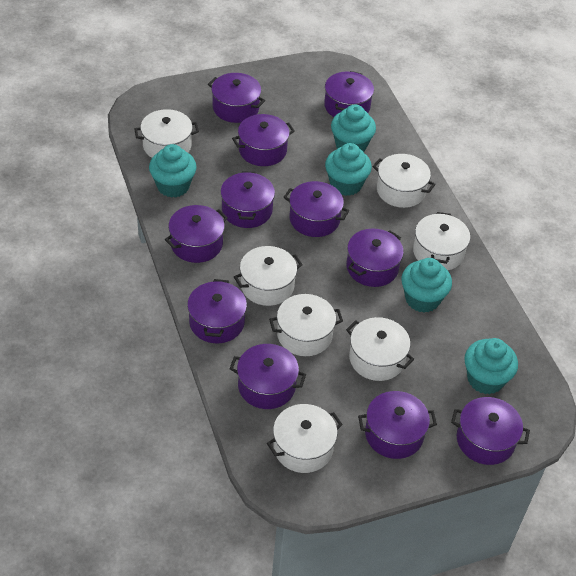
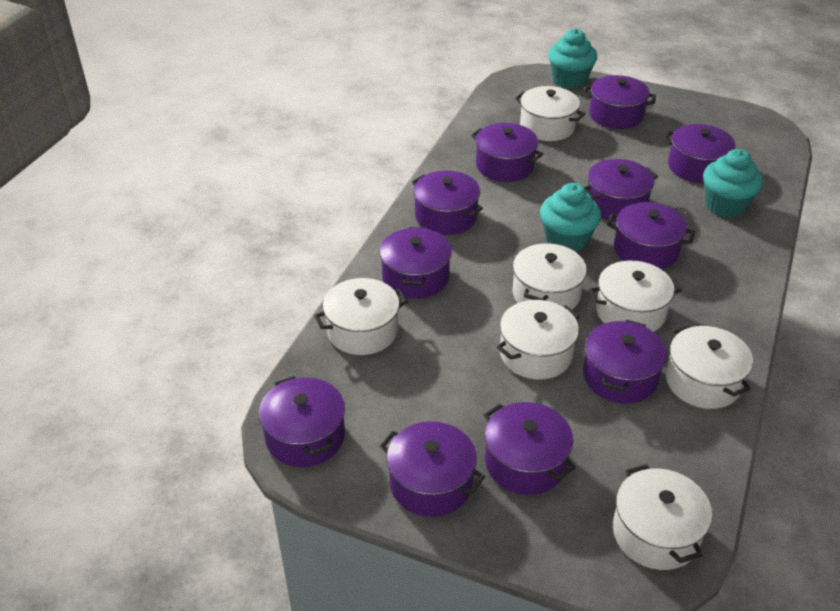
turquoise cupcake: 5 -> 3

